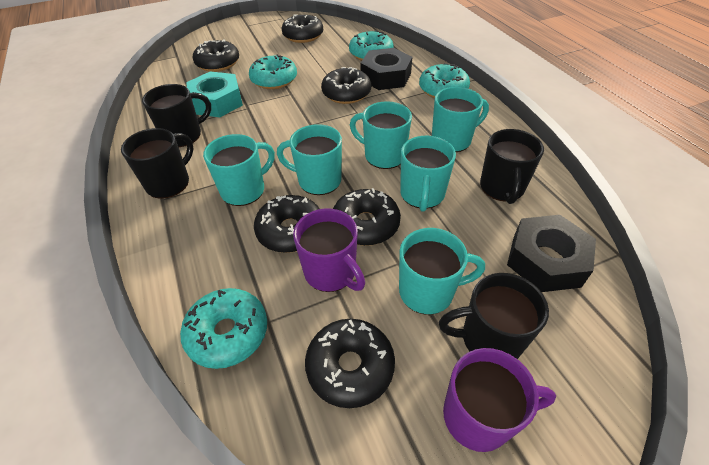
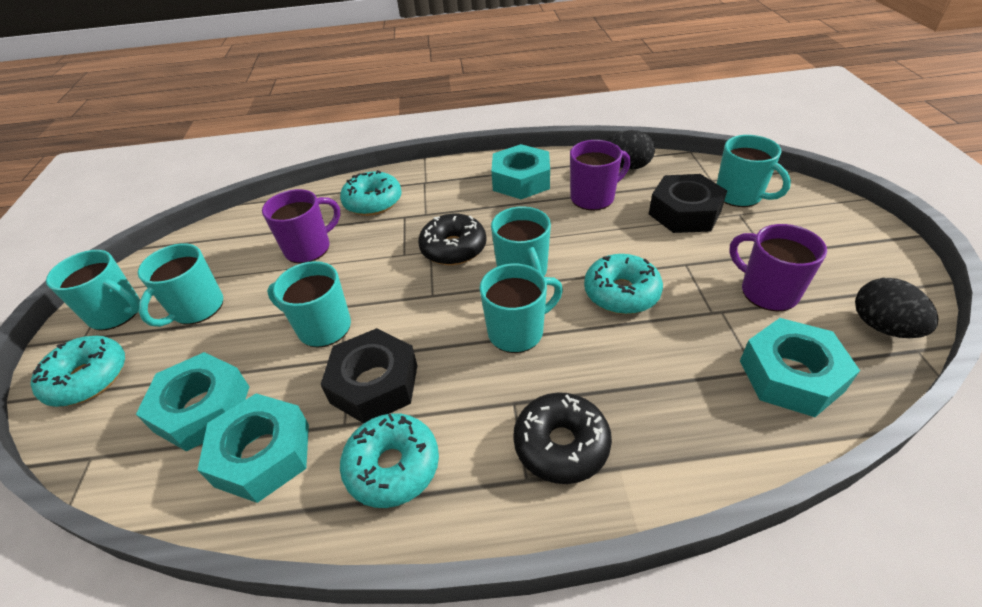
black donut: 6 -> 2
black egg: 0 -> 2
black mug: 4 -> 0
purple mug: 2 -> 3
turquoise nut: 1 -> 4

